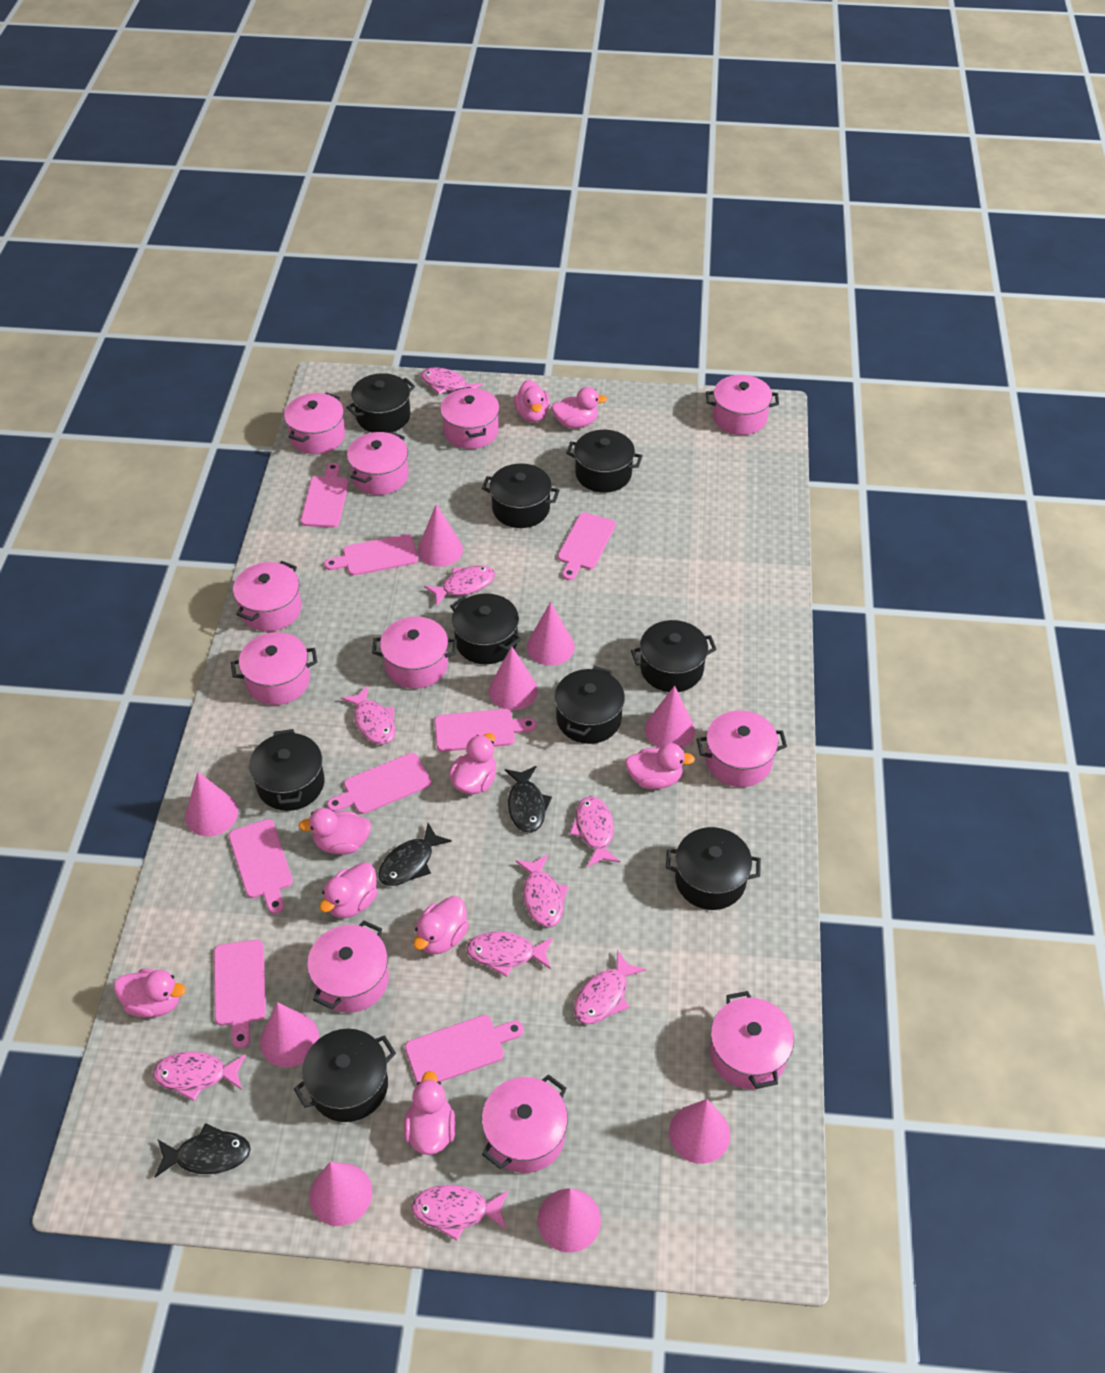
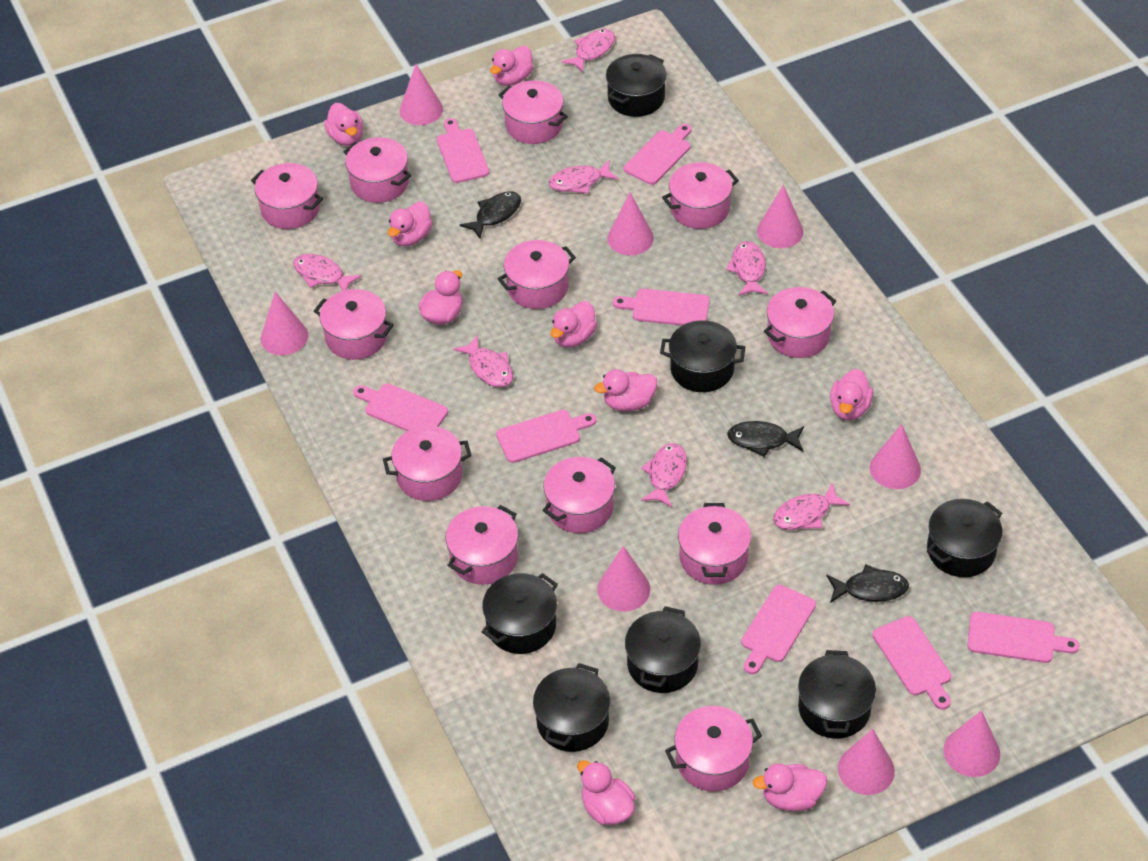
black pot: 9 -> 7
pink cone: 9 -> 8
pink fish: 9 -> 7
pink pot: 11 -> 12

